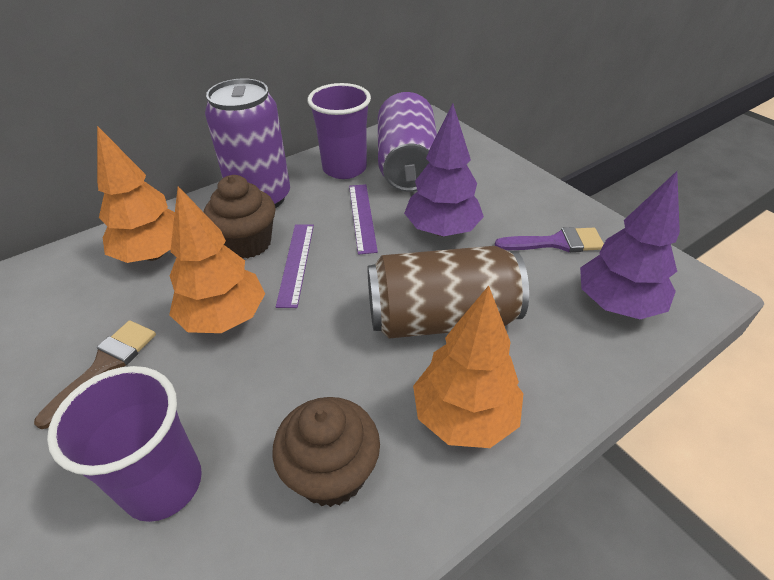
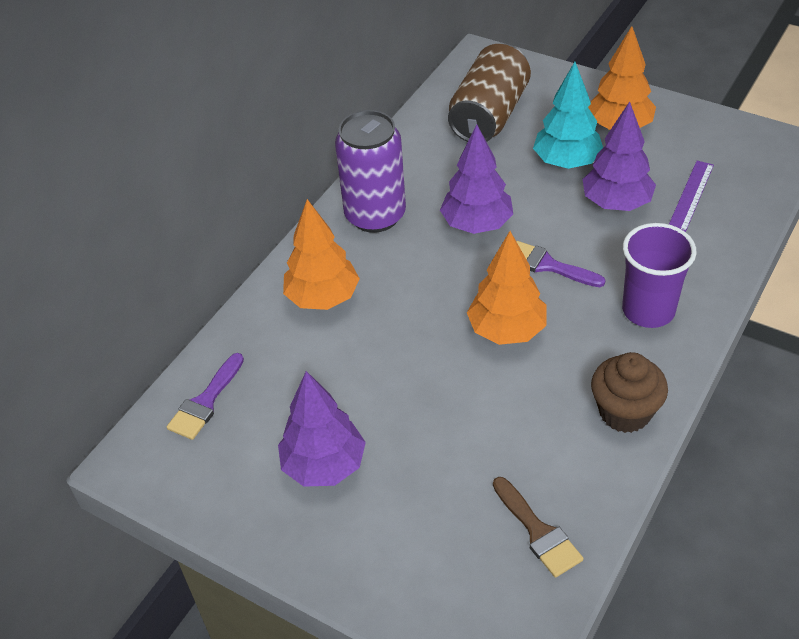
brown cupcake: 2 -> 1
purple brush: 1 -> 2
purple can: 2 -> 1
purple cup: 2 -> 1
purple ruler: 2 -> 1
purple tree: 2 -> 3
turquoise tree: 0 -> 1

